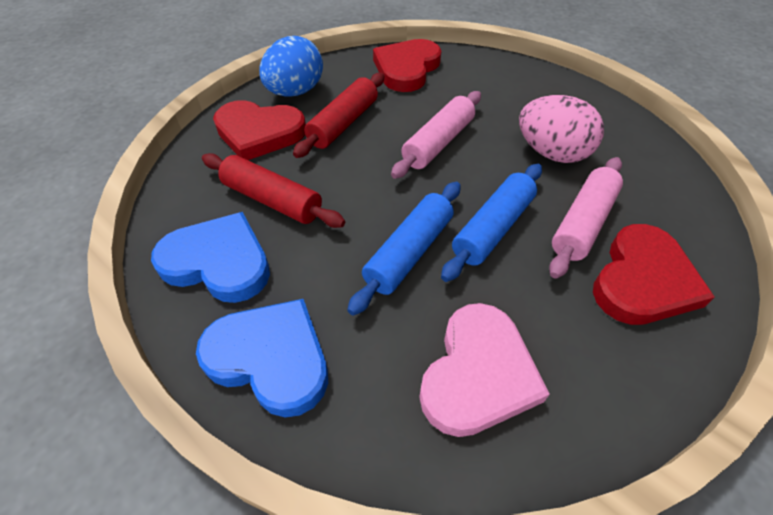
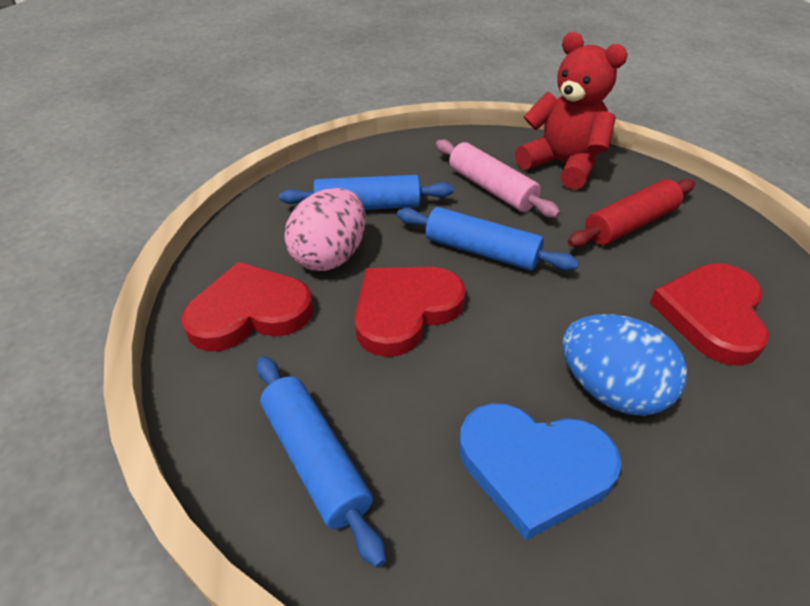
blue heart: 2 -> 1
blue rolling pin: 2 -> 3
pink heart: 1 -> 0
pink rolling pin: 2 -> 1
red rolling pin: 2 -> 1
red teddy bear: 0 -> 1

